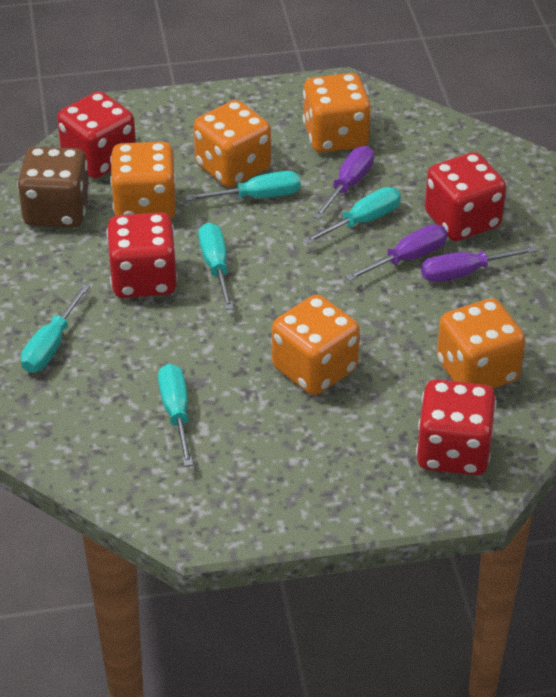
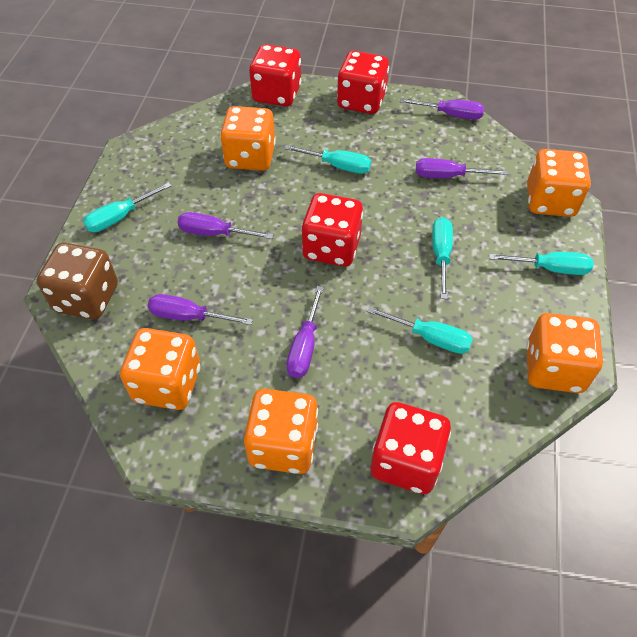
purple screwdriver: 3 -> 5

